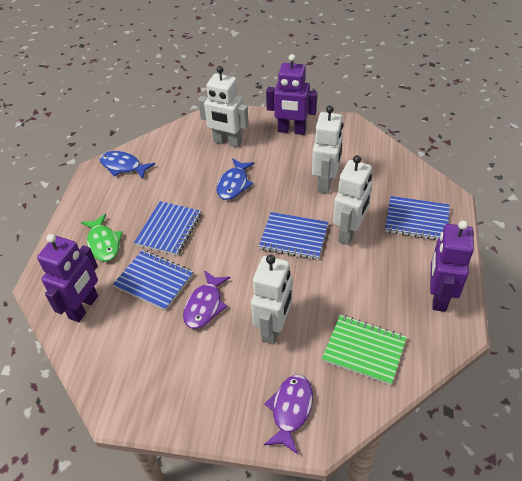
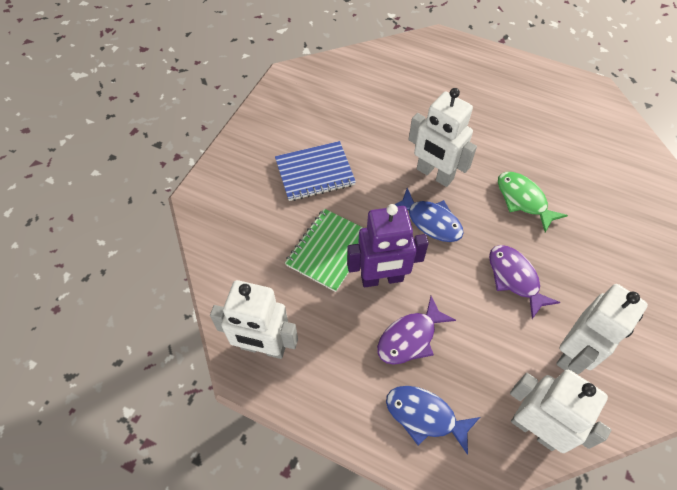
blue notebook: 4 -> 1
purple robot: 3 -> 1

